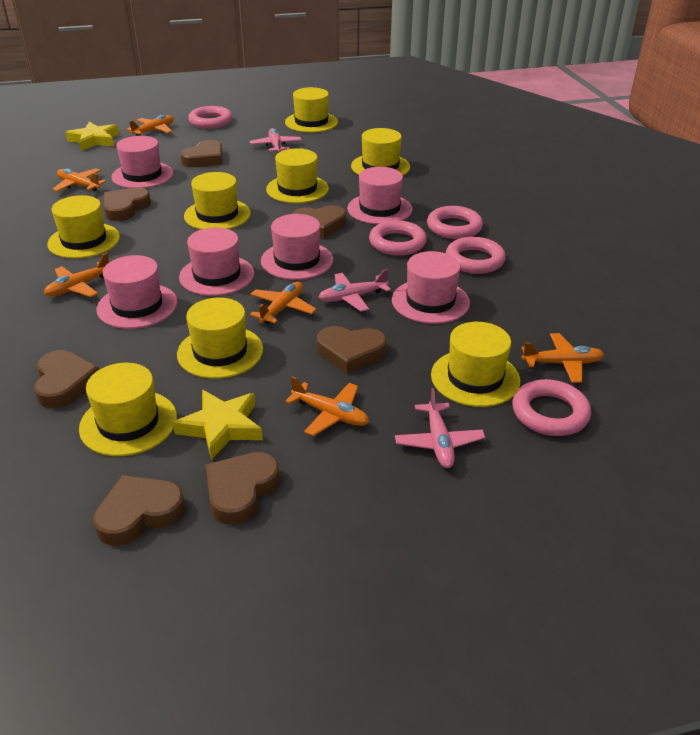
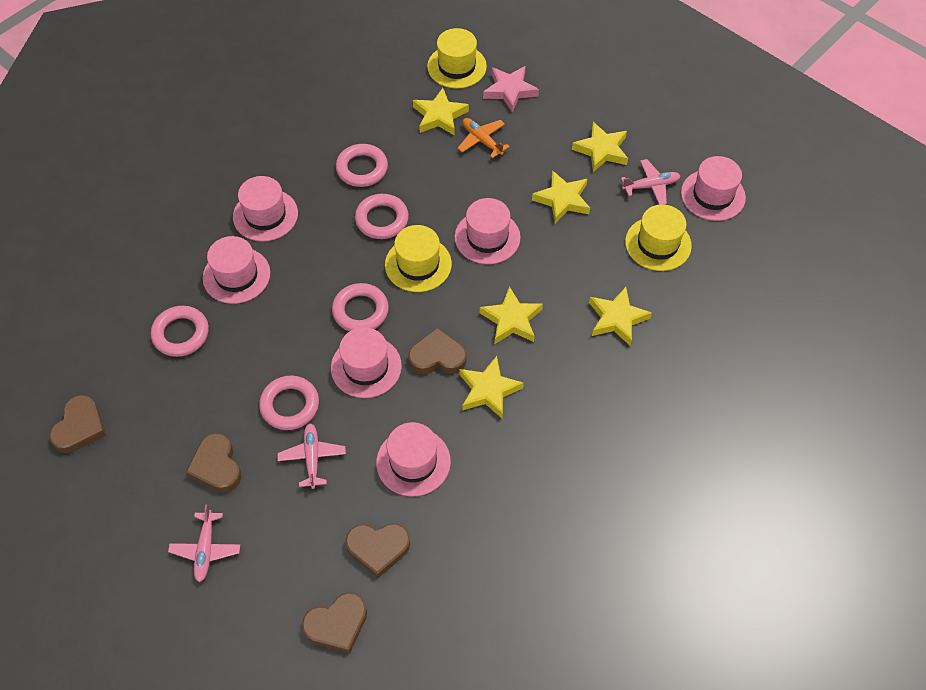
brown heart: 7 -> 5
orange plane: 6 -> 1
pink star: 0 -> 1
yellow hat: 8 -> 3
yellow star: 2 -> 6

